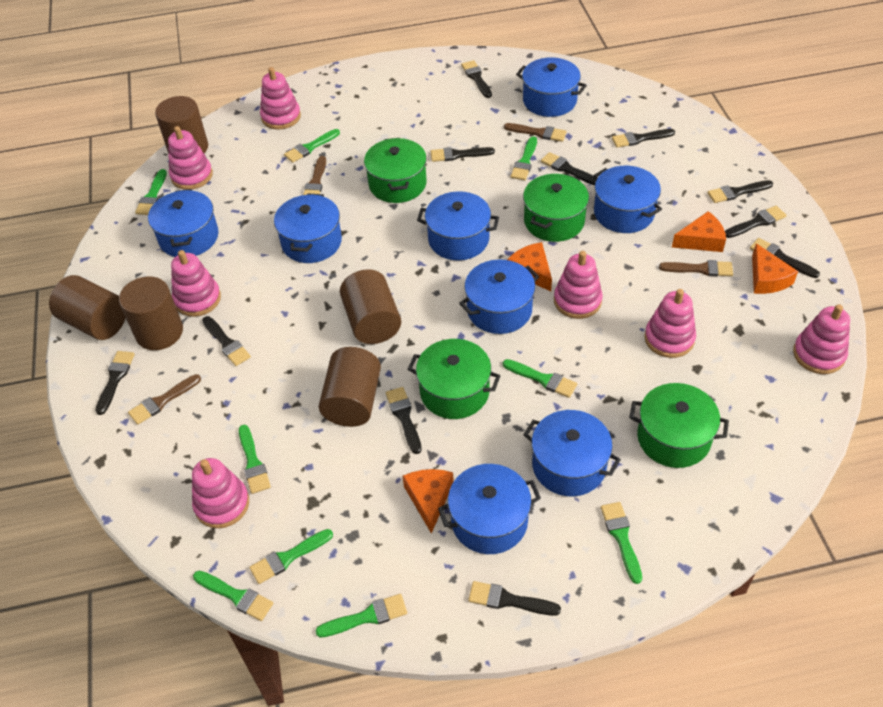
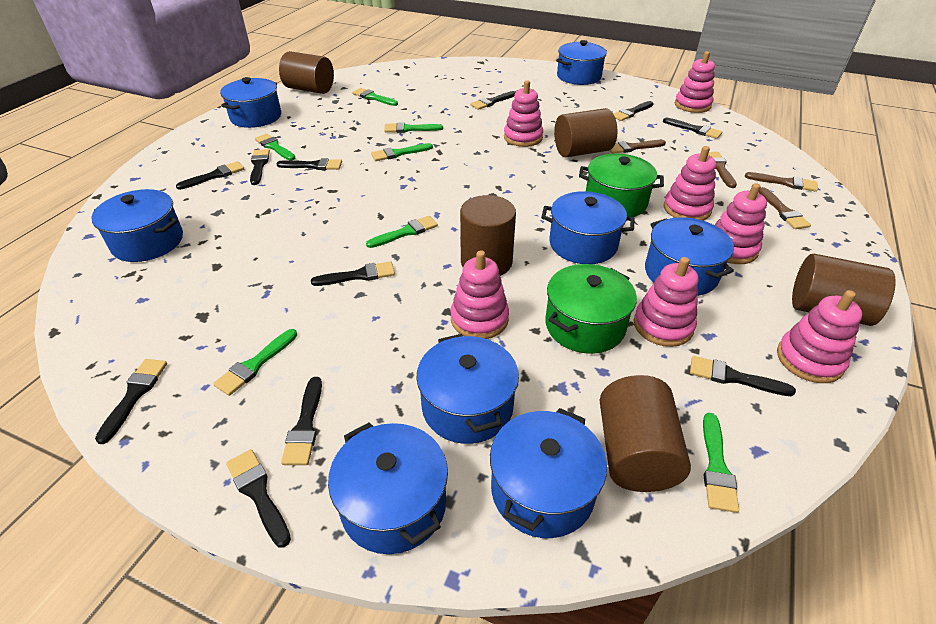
green brush: 9 -> 7
green pot: 4 -> 2
orange cheese: 4 -> 0

